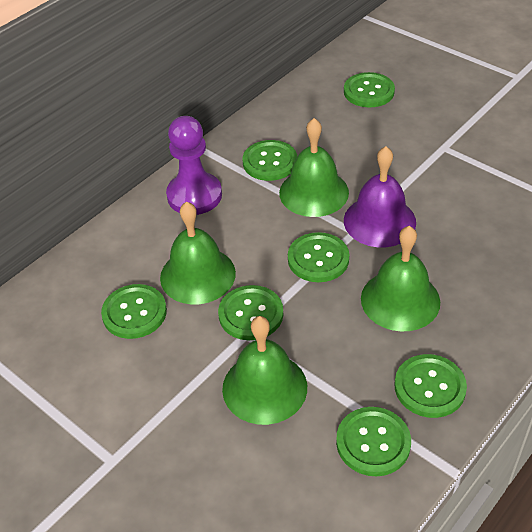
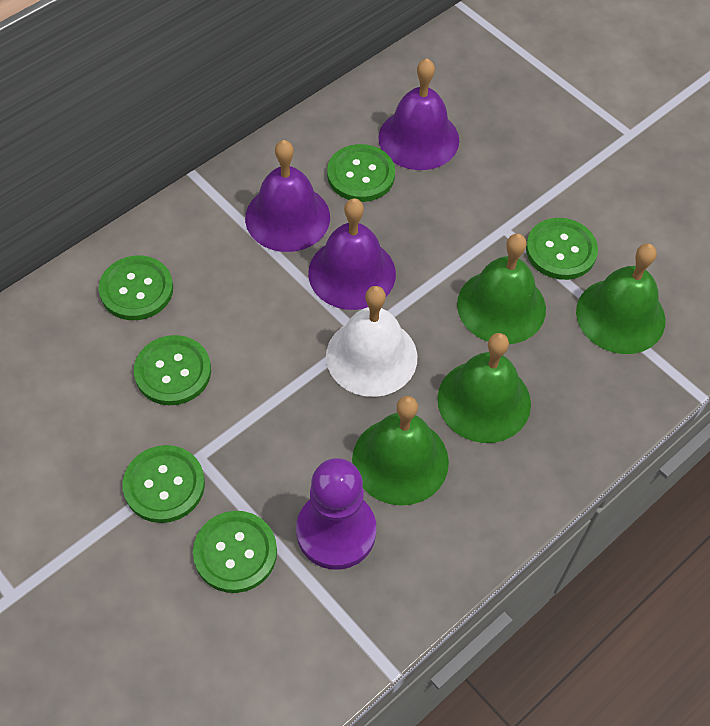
green button: 7 -> 6
purple bell: 1 -> 3
white bell: 0 -> 1

